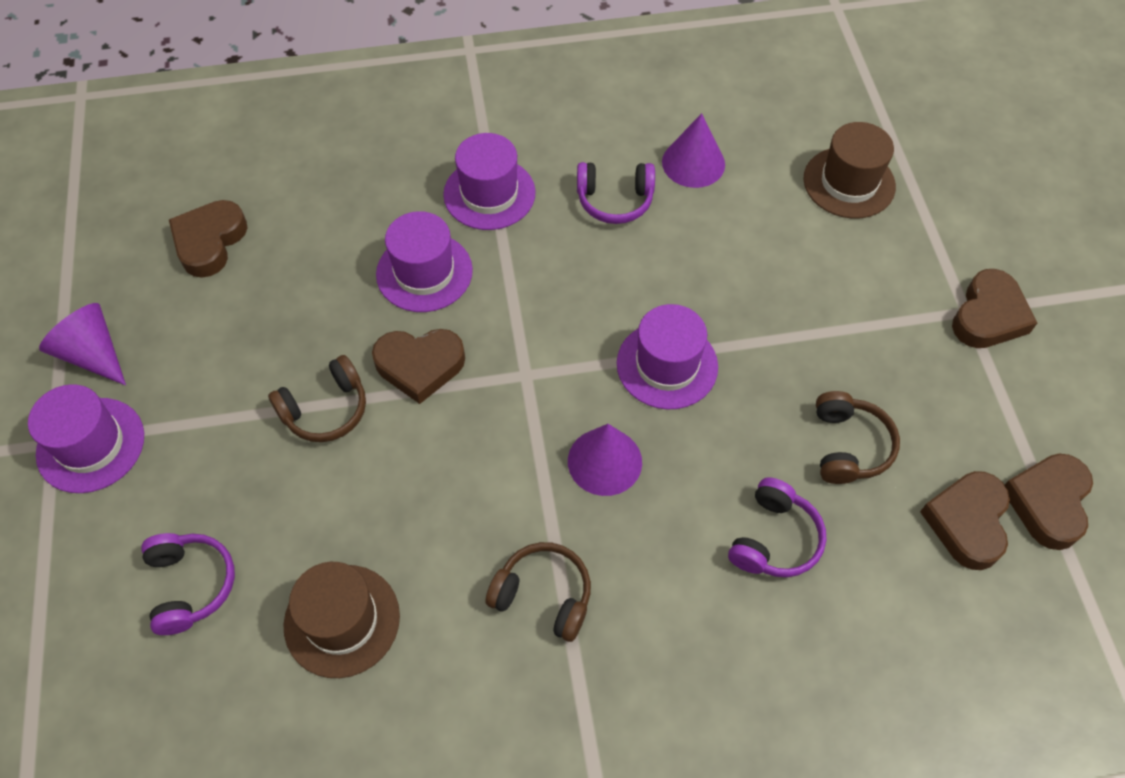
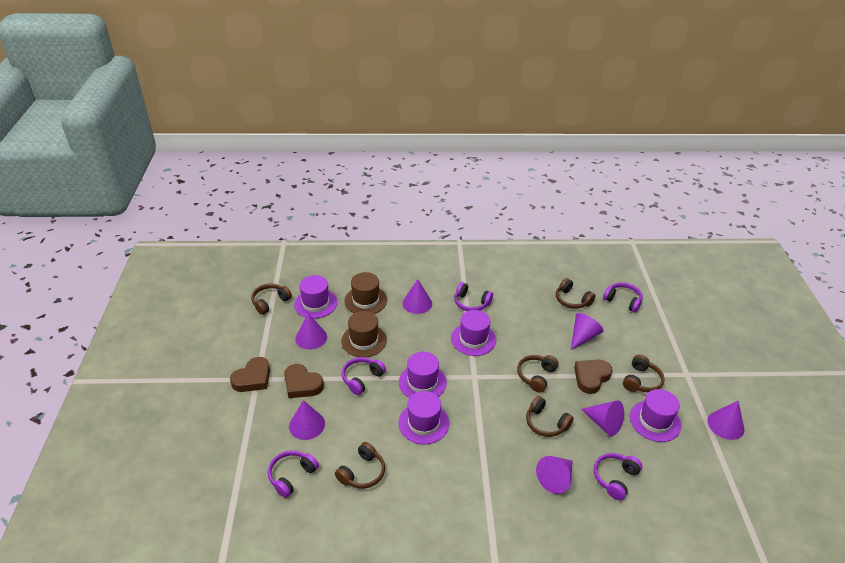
brown headphones: 3 -> 6
brown heart: 5 -> 3
purple cone: 3 -> 7
purple hat: 4 -> 5
purple headphones: 3 -> 5

